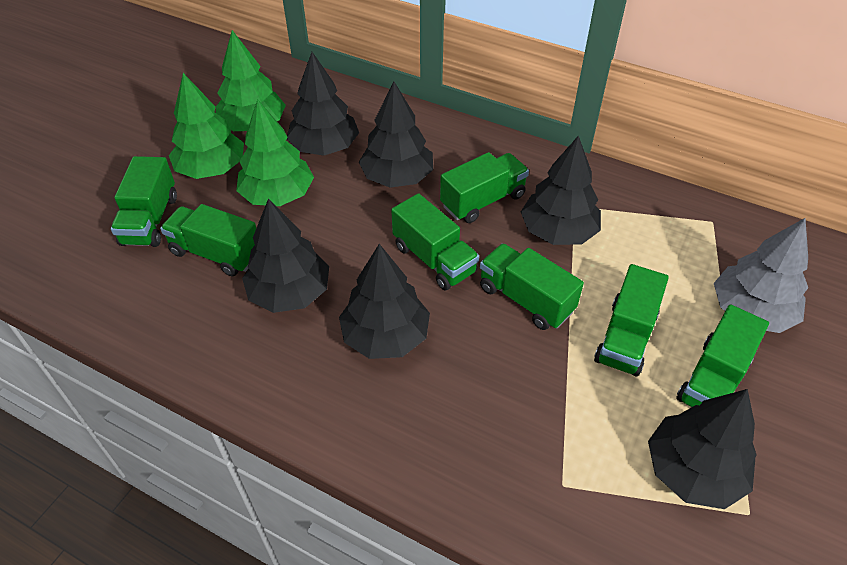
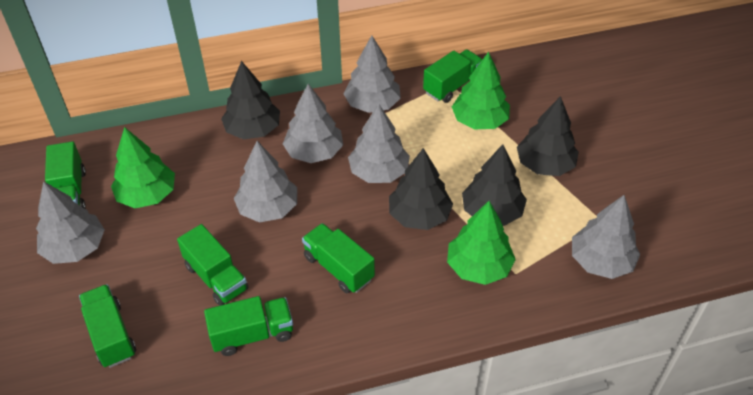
black tree: 6 -> 4
green truck: 7 -> 6
grey tree: 1 -> 6

